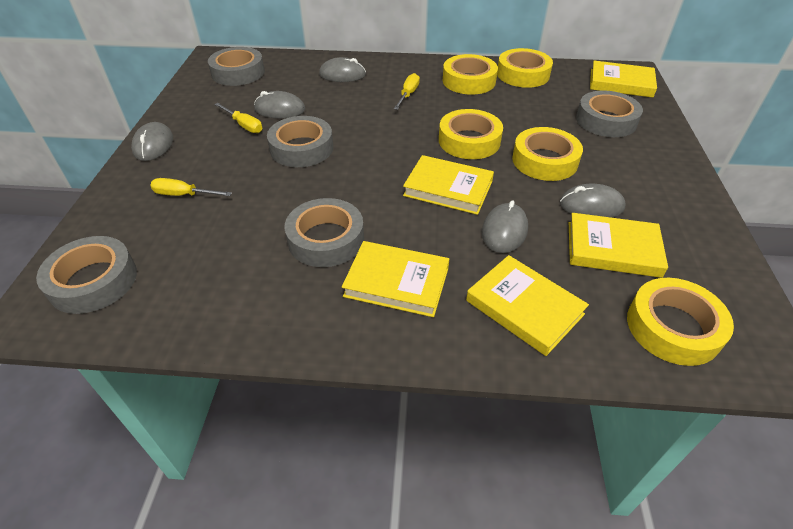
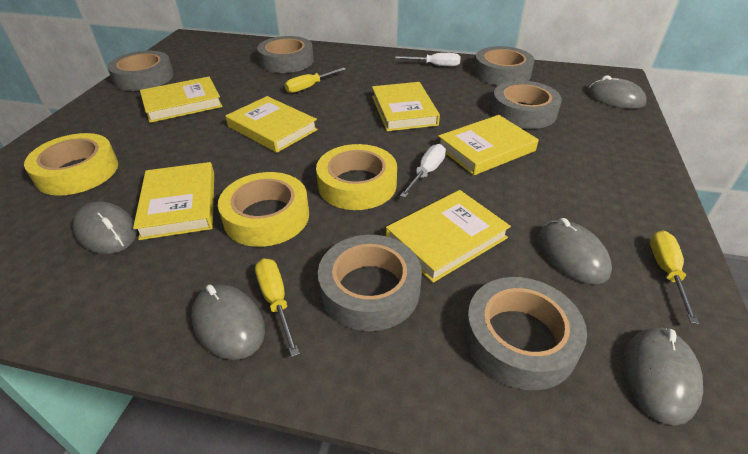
grey tape: 5 -> 6
white screwdriver: 0 -> 2
yellow book: 5 -> 6
yellow tape: 5 -> 3

